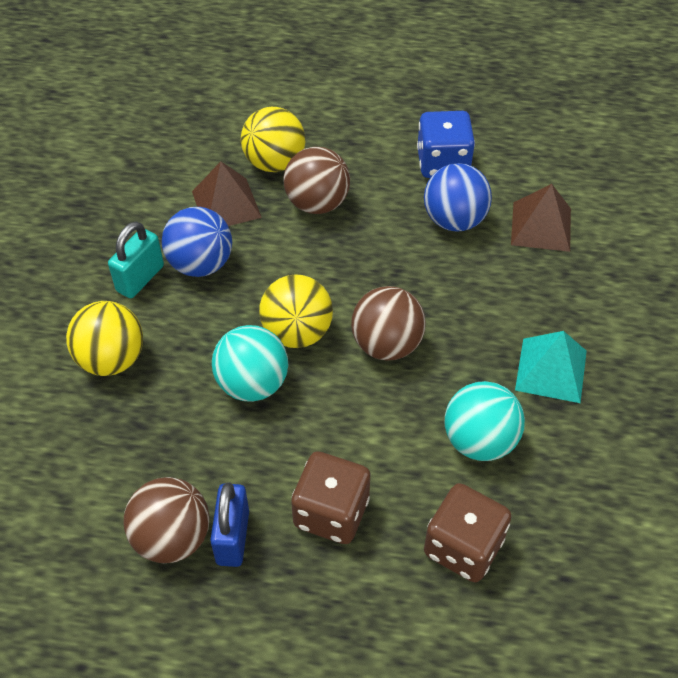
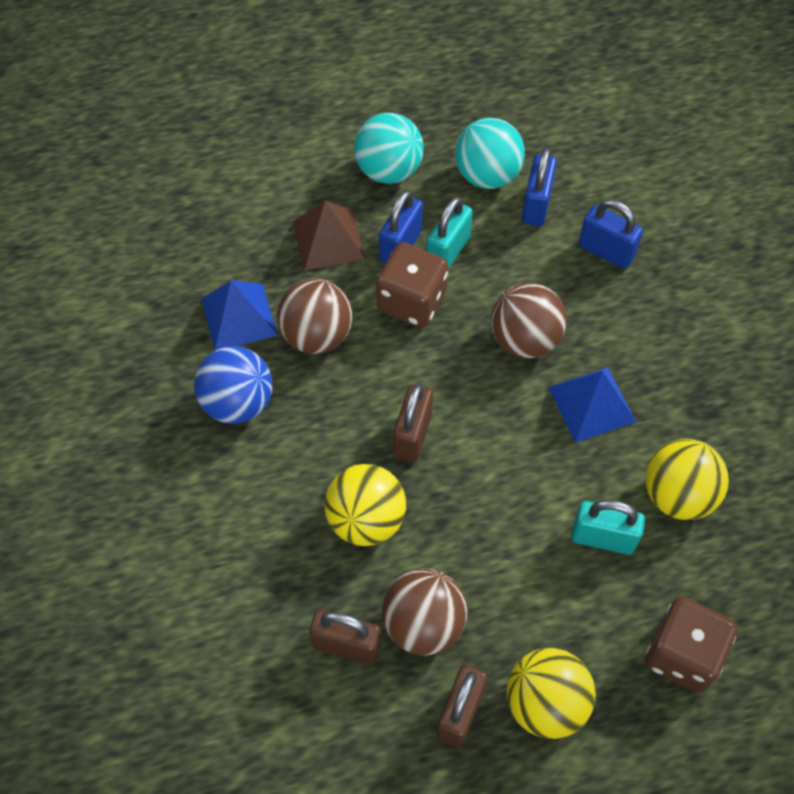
blue ball: 2 -> 1
blue dice: 1 -> 0
blue padlock: 1 -> 3
blue pyramid: 0 -> 2
brown padlock: 0 -> 3
brown pyramid: 2 -> 1
turquoise padlock: 1 -> 2
turquoise pyramid: 1 -> 0

